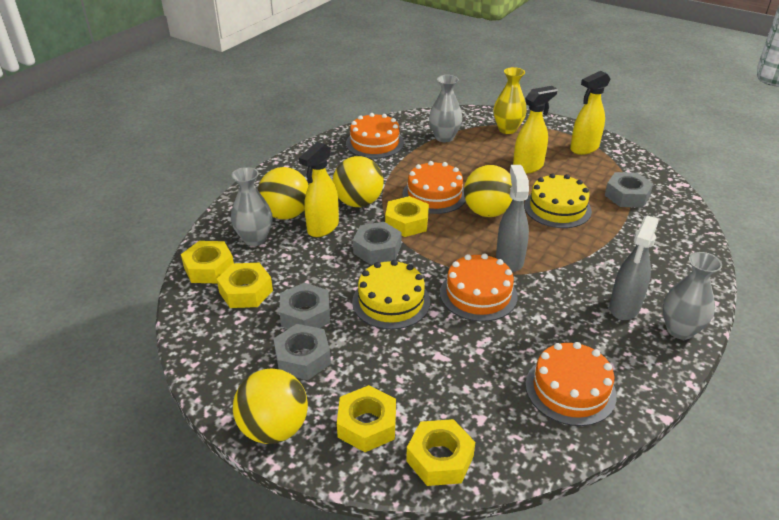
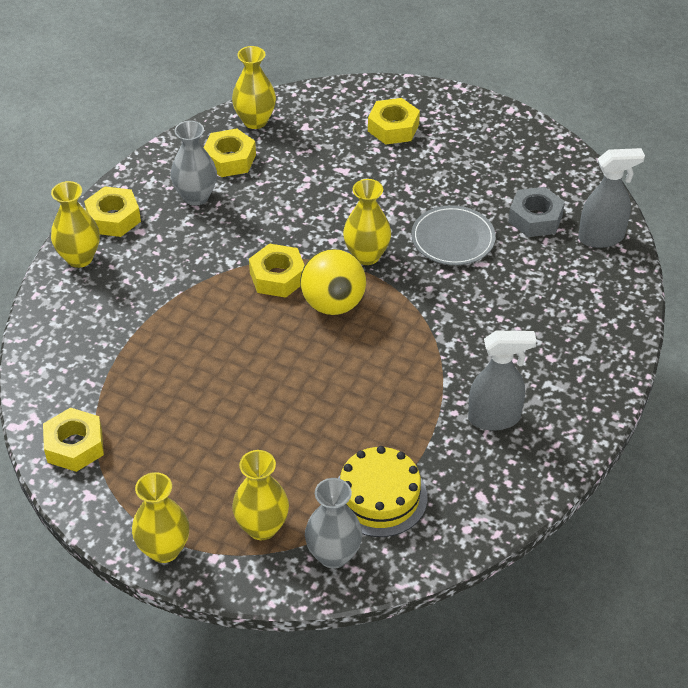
grey nut: 4 -> 1
grey plate: 0 -> 1
grey vase: 3 -> 2
orange cake: 4 -> 0
yellow ball: 4 -> 1
yellow cake: 2 -> 1
yellow spray bottle: 3 -> 0
yellow vase: 1 -> 5

